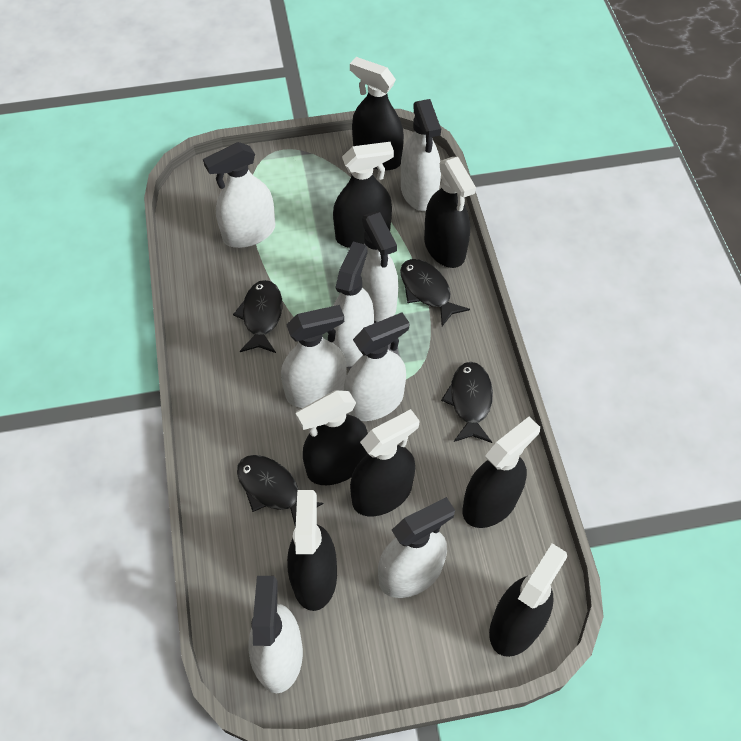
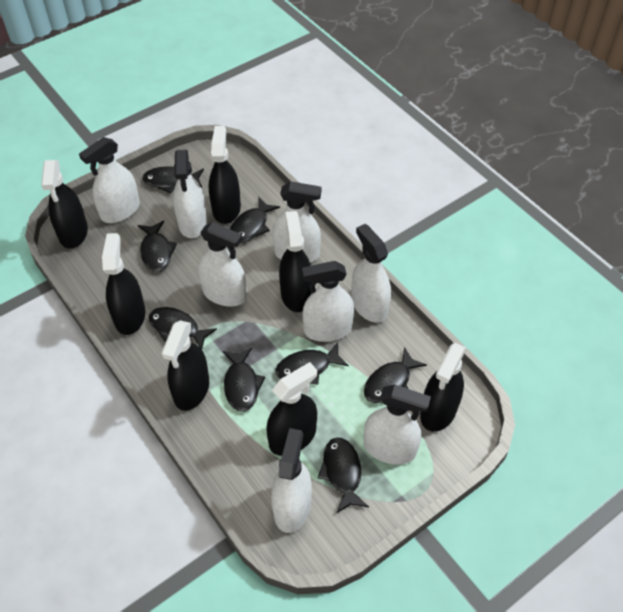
black fish: 4 -> 8
black spray bottle: 8 -> 7

